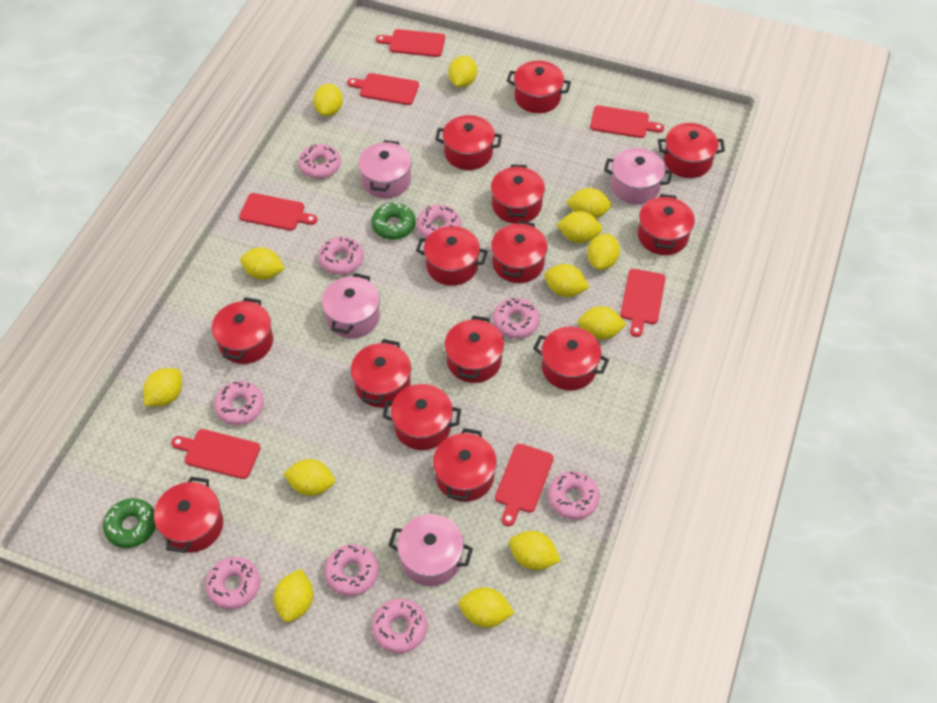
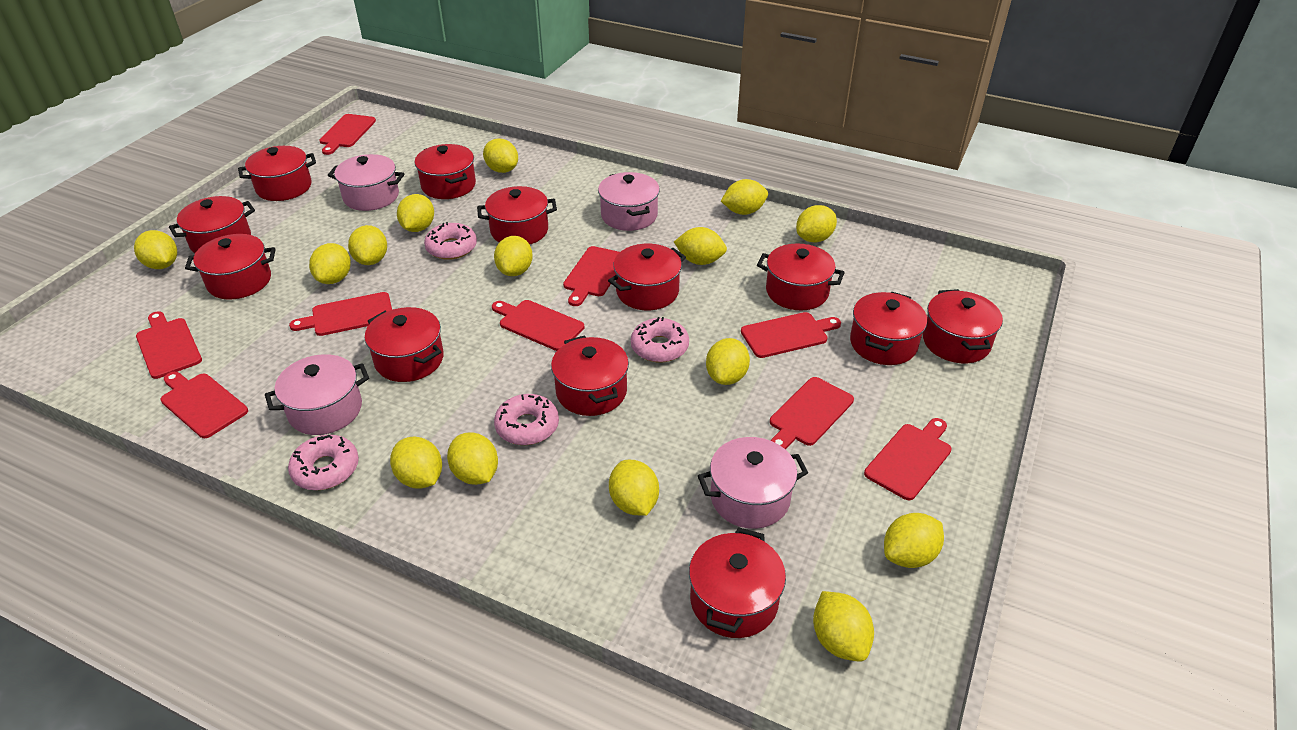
green donut: 2 -> 0
pink donut: 9 -> 4
red cutting board: 7 -> 9
red pot: 14 -> 12
yellow lemon: 13 -> 15

